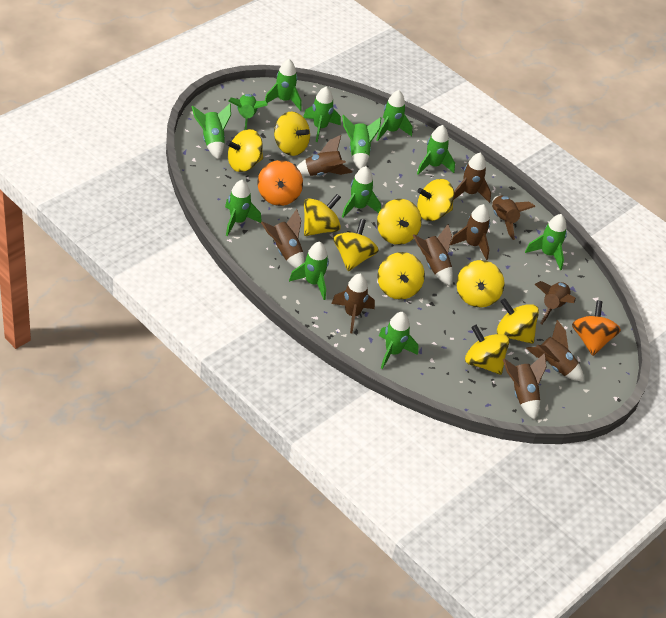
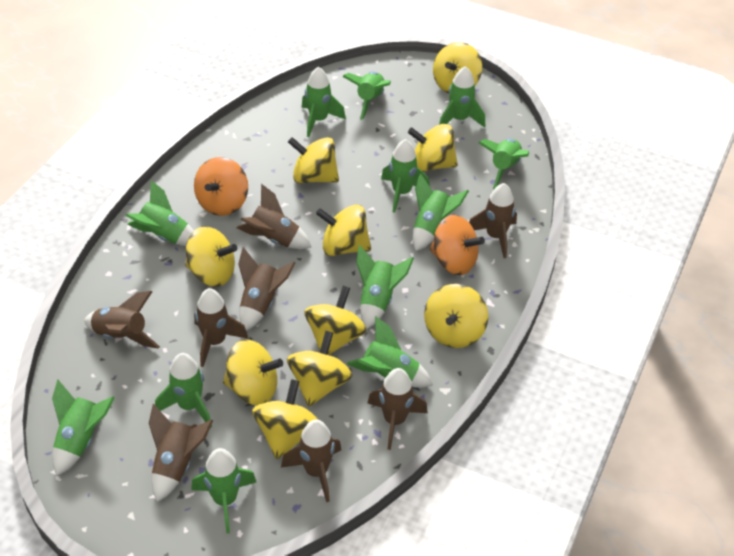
brown rocket: 10 -> 8

